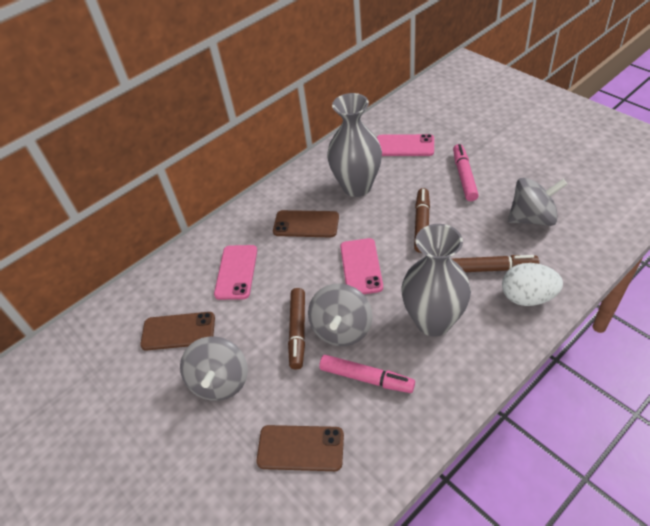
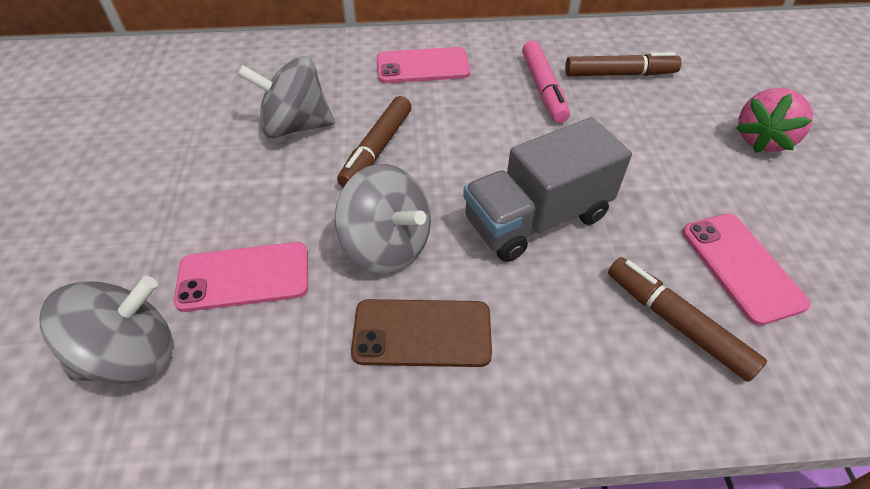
brown phone: 3 -> 1
grey truck: 0 -> 1
grey vase: 2 -> 0
pink marker: 2 -> 1
pink strawberry: 0 -> 1
white egg: 1 -> 0

